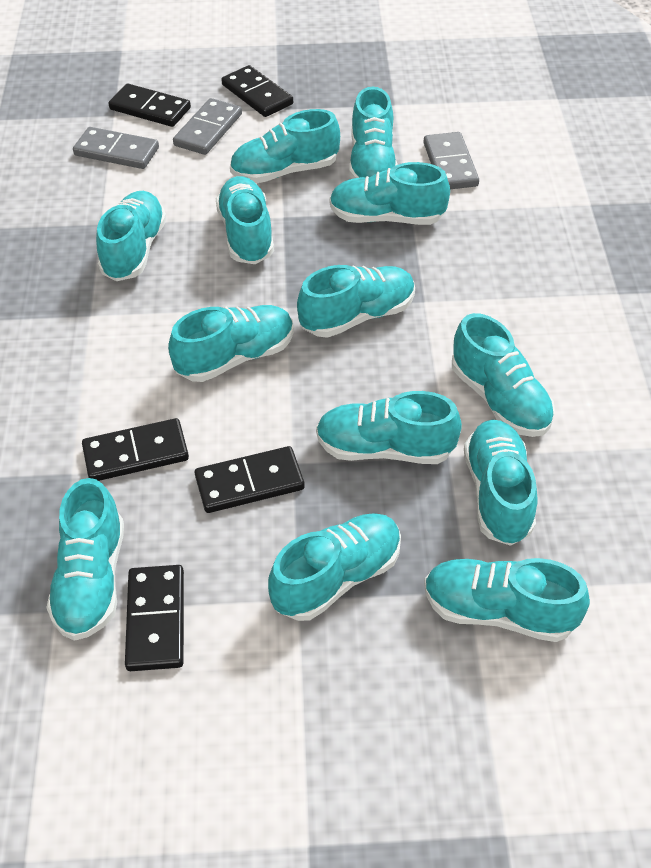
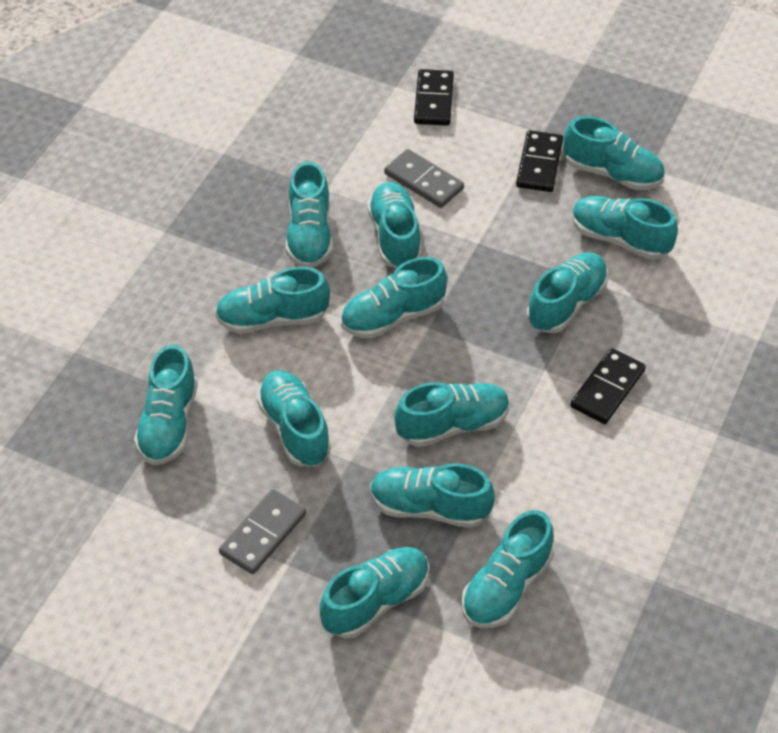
black domino: 5 -> 3
grey domino: 3 -> 2

